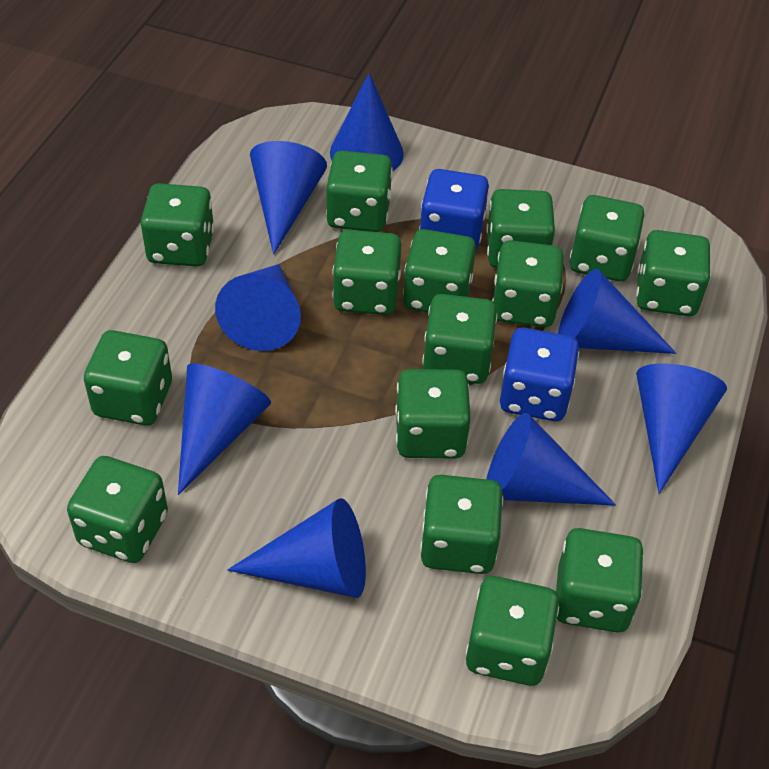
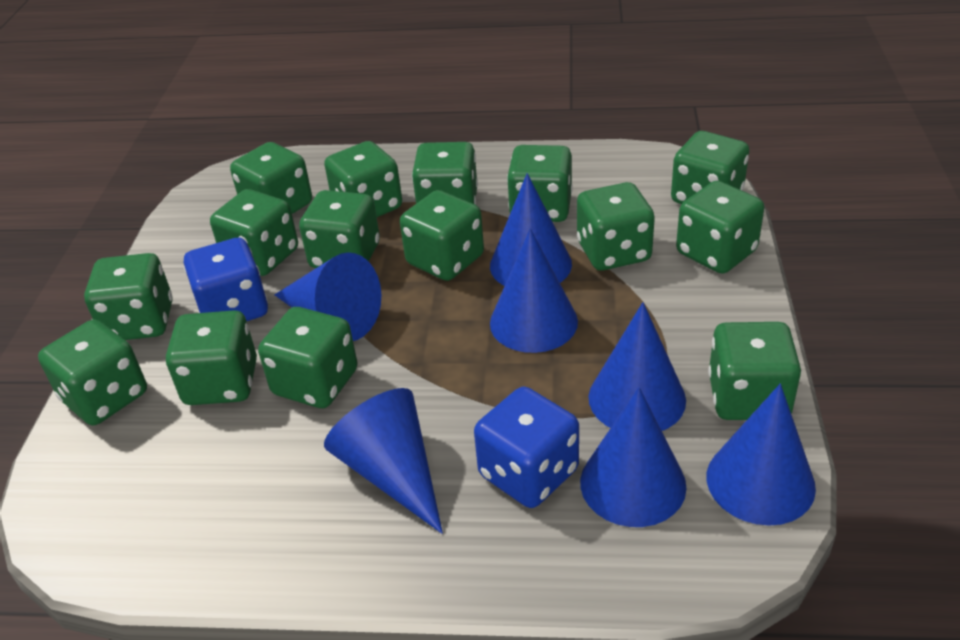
blue cone: 8 -> 7

